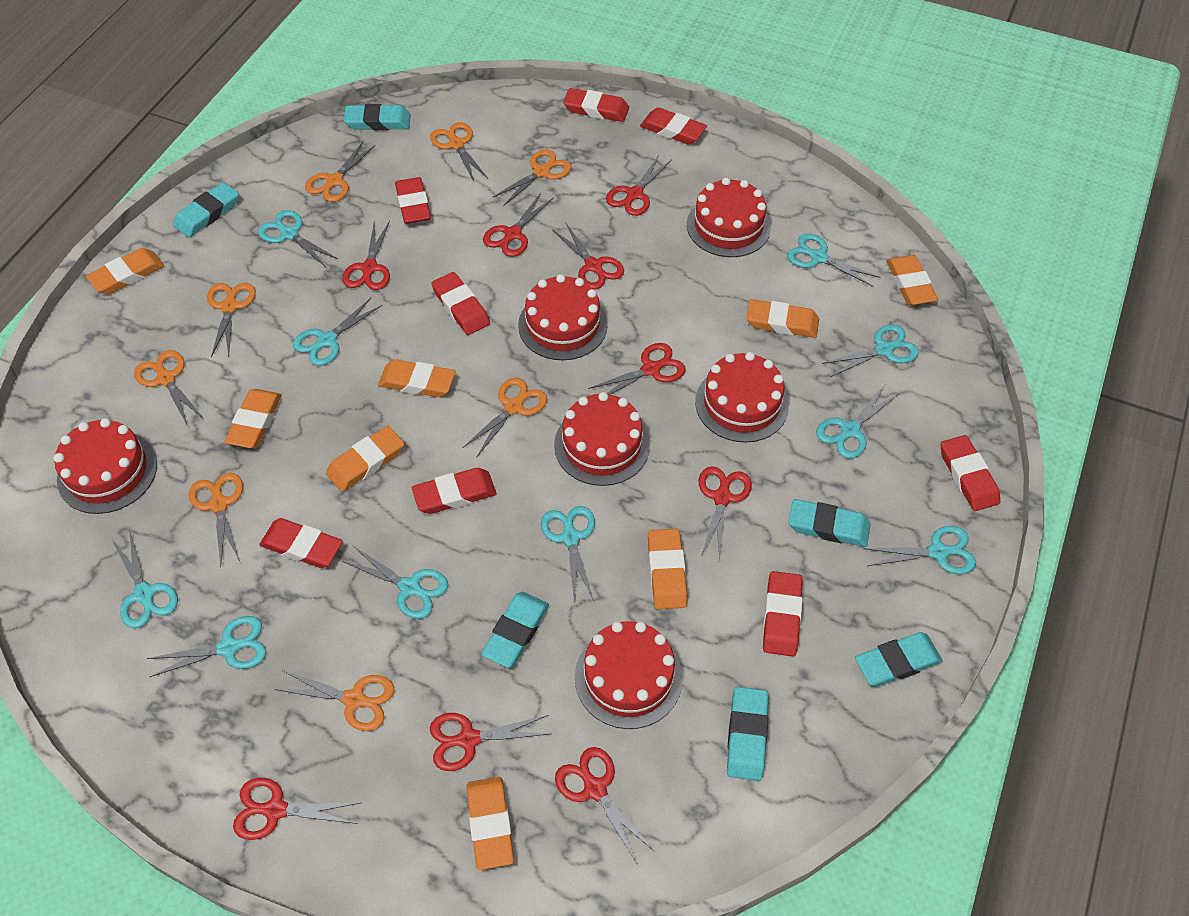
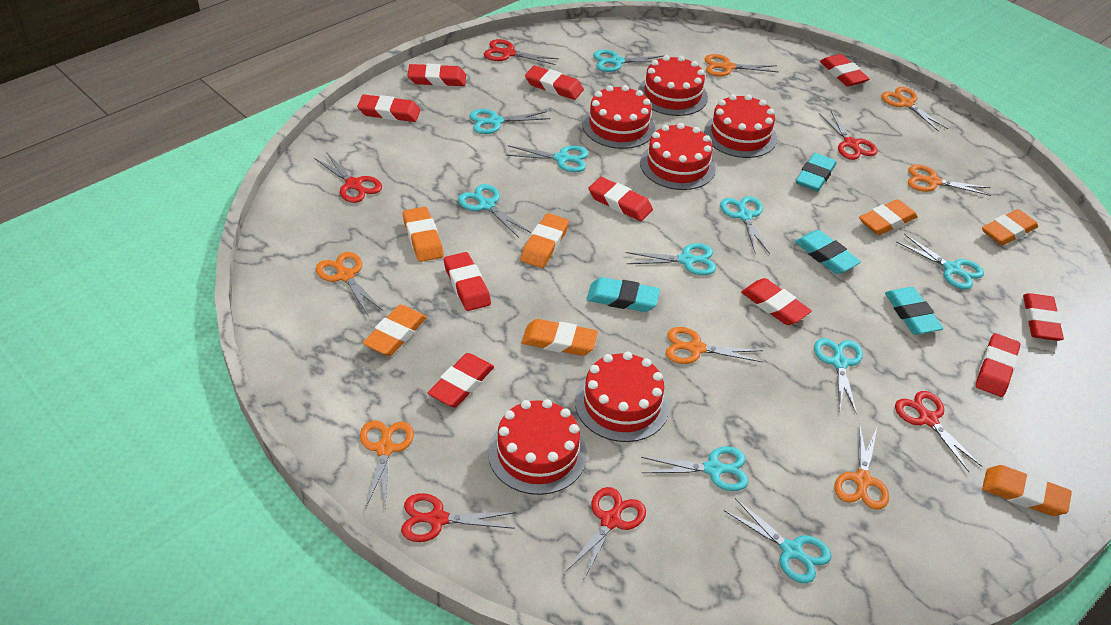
orange eraser: 8 -> 7
orange scissors: 8 -> 7
red eraser: 8 -> 10
red scissors: 9 -> 6
turquoise eraser: 6 -> 4

